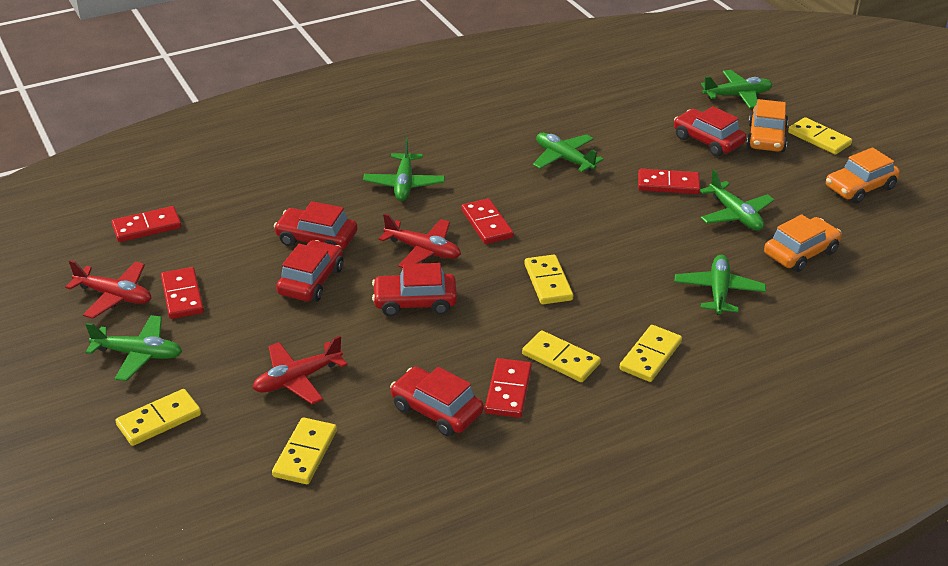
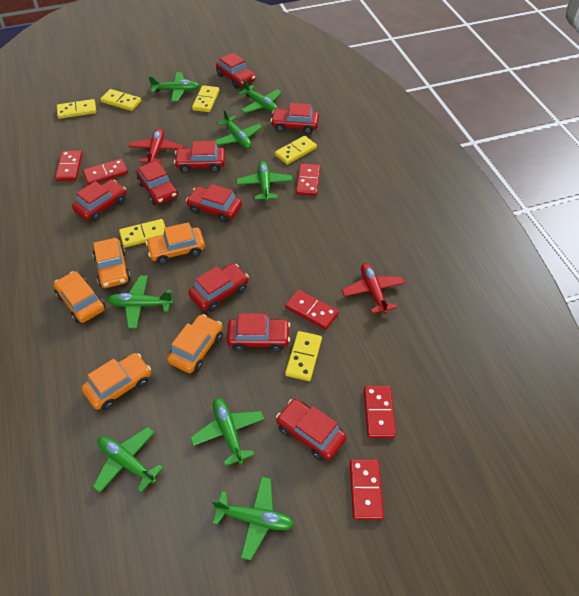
green plane: 6 -> 8
orange car: 3 -> 5
red car: 5 -> 9
red domino: 5 -> 6
red plane: 3 -> 2

